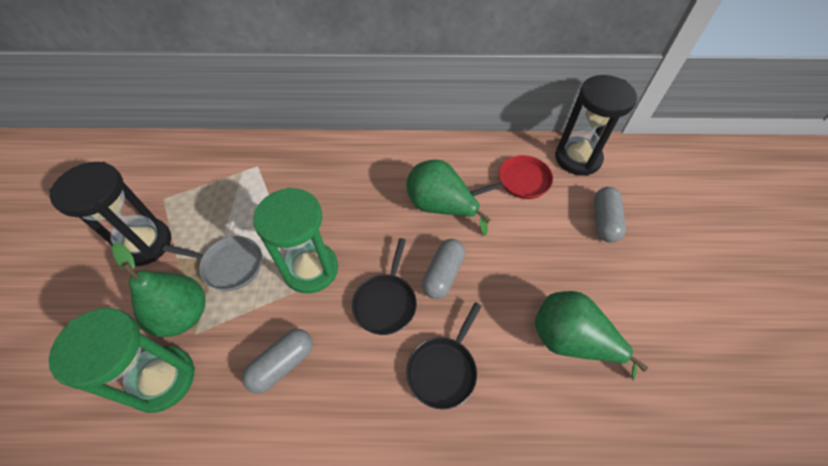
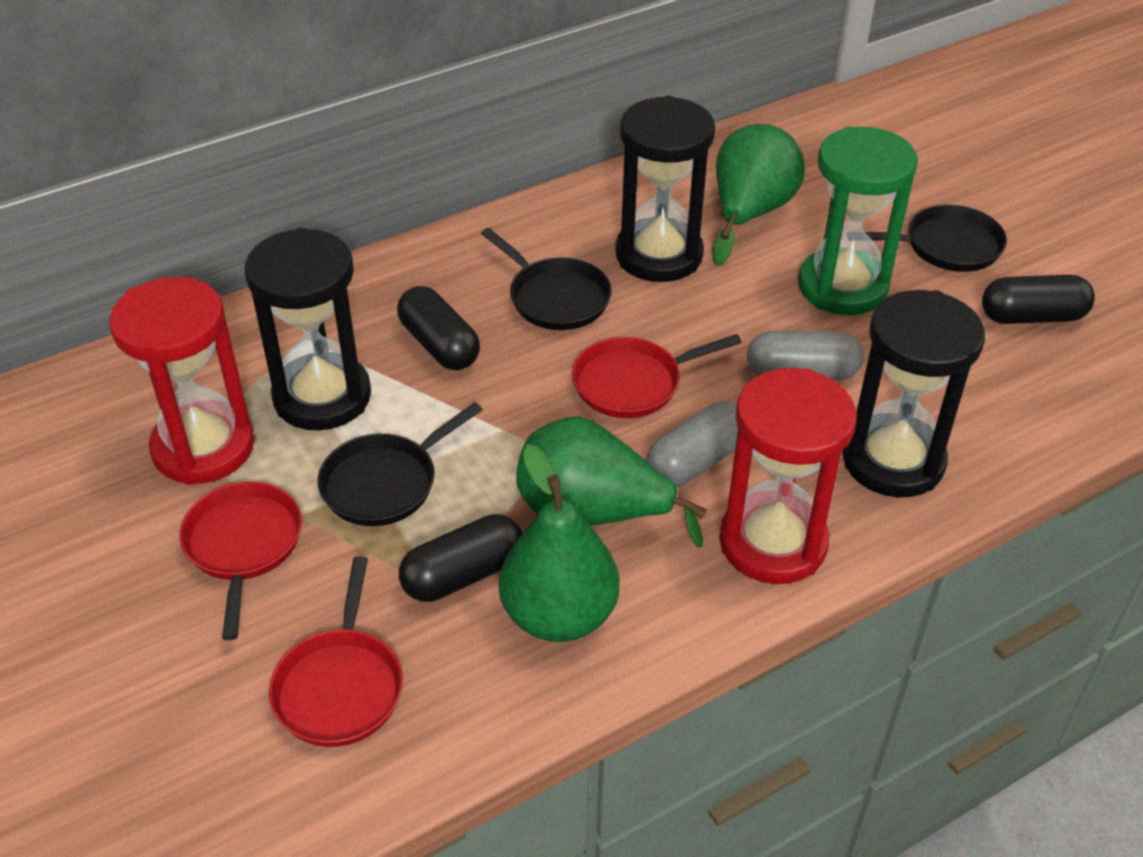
black capsule: 0 -> 3
black hourglass: 2 -> 3
black pan: 2 -> 3
green hourglass: 2 -> 1
grey capsule: 3 -> 2
grey pan: 1 -> 0
red hourglass: 0 -> 2
red pan: 1 -> 3

